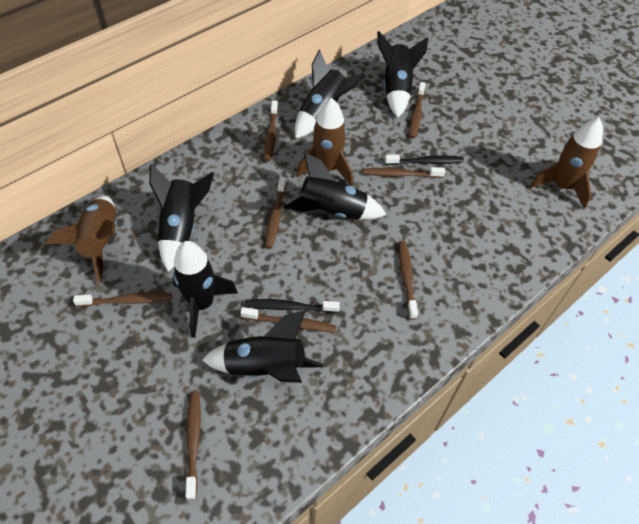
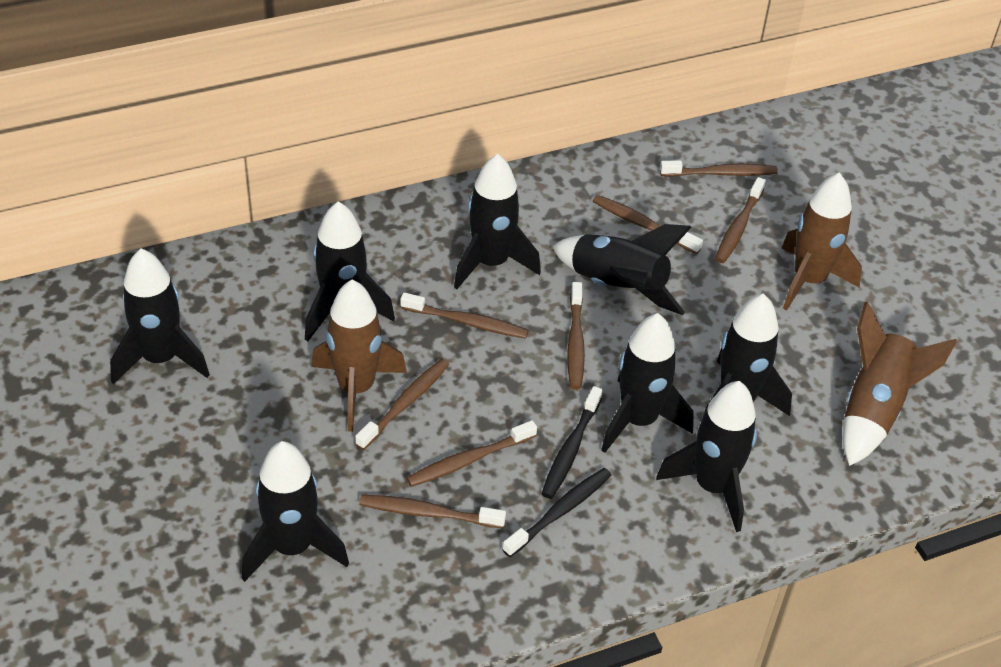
black rocket: 6 -> 8

